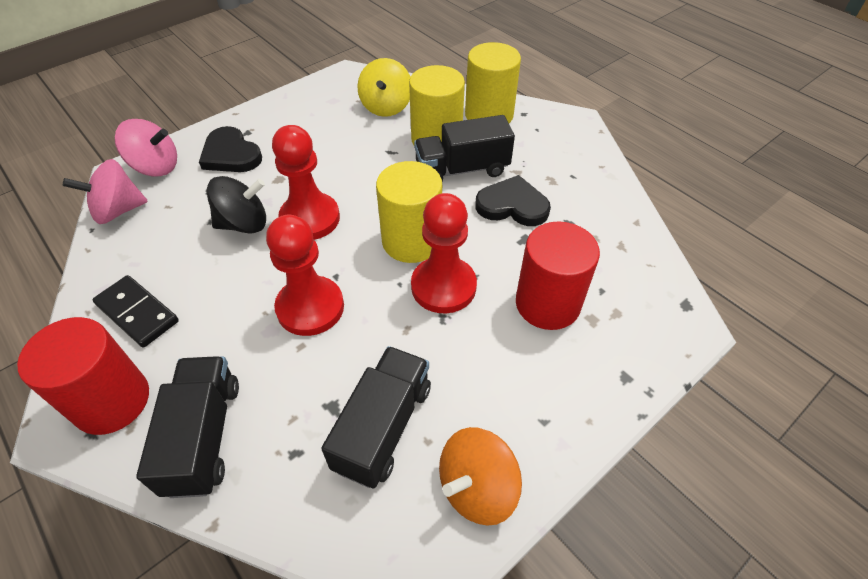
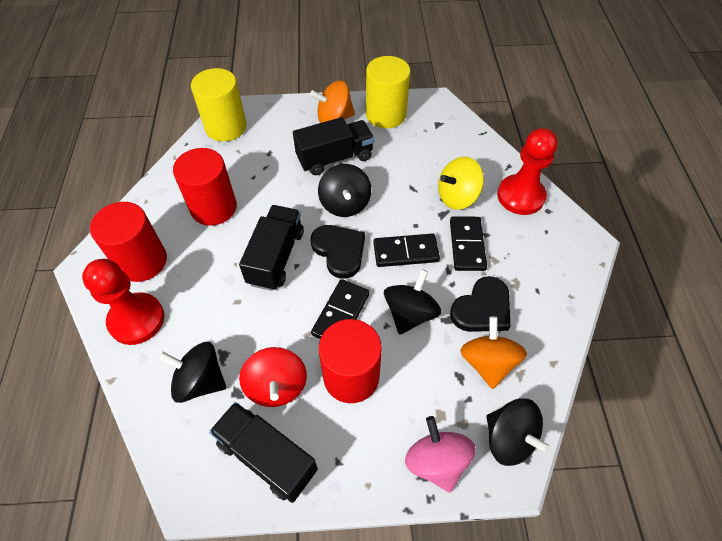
black domino: 1 -> 3
black spinning top: 1 -> 4
orange spinning top: 1 -> 2
pink spinning top: 2 -> 1
red cylinder: 2 -> 3
red pawn: 3 -> 2
red spinning top: 0 -> 1
yellow cylinder: 3 -> 2

